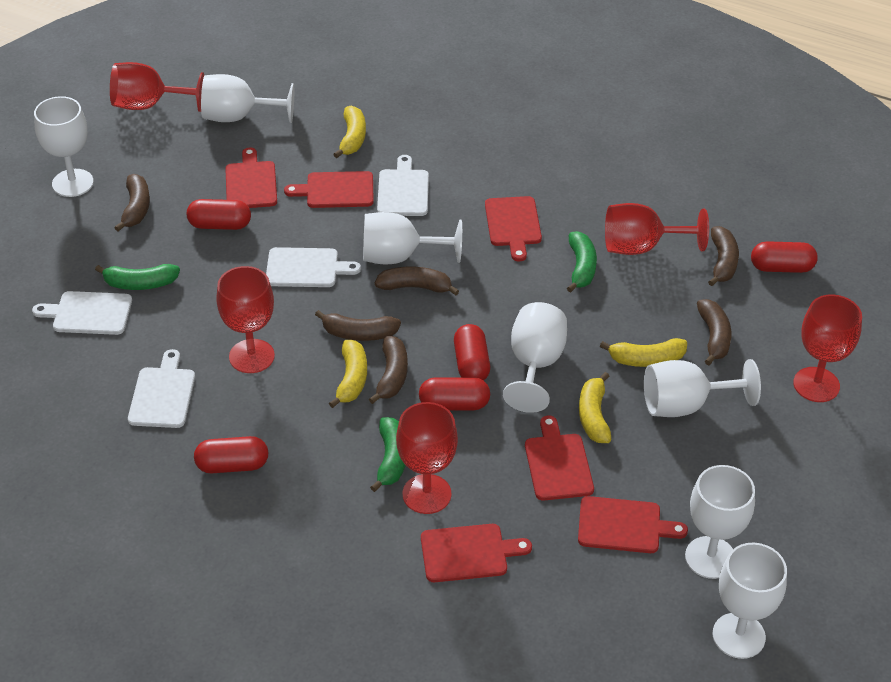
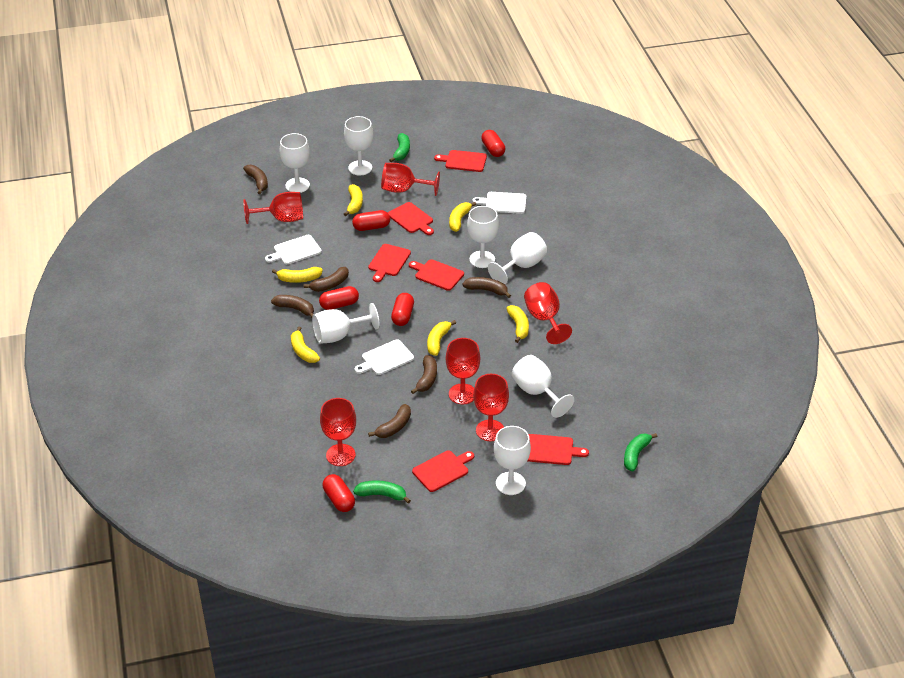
red goblet: 5 -> 6
white cutting board: 4 -> 3
yellow banana: 4 -> 6

